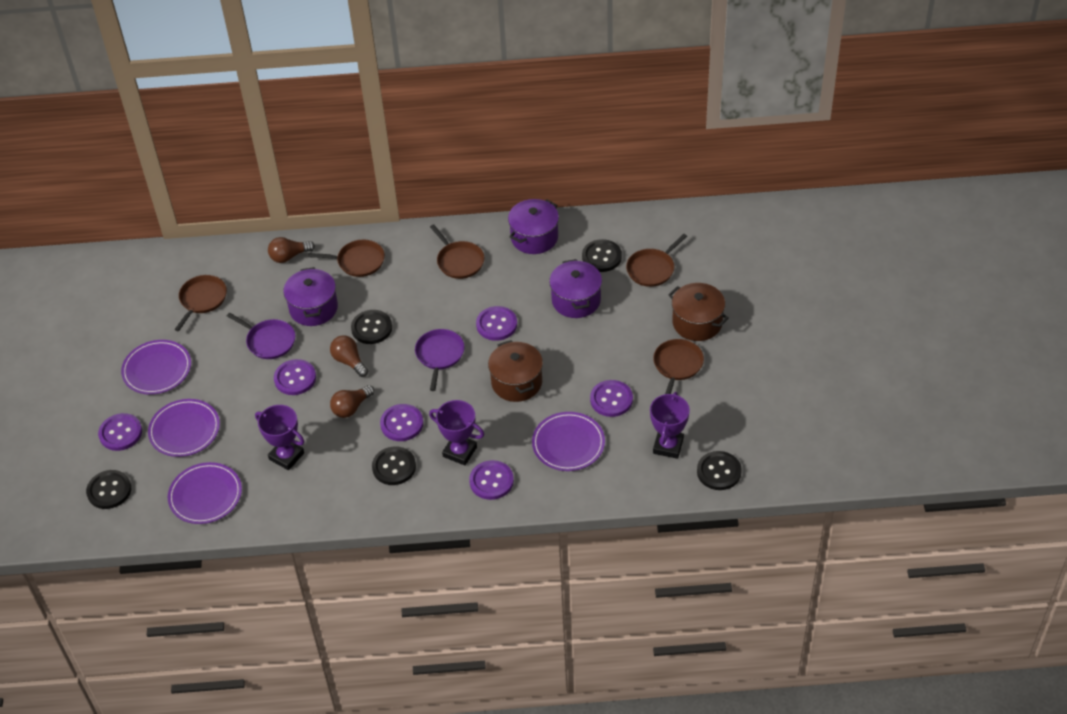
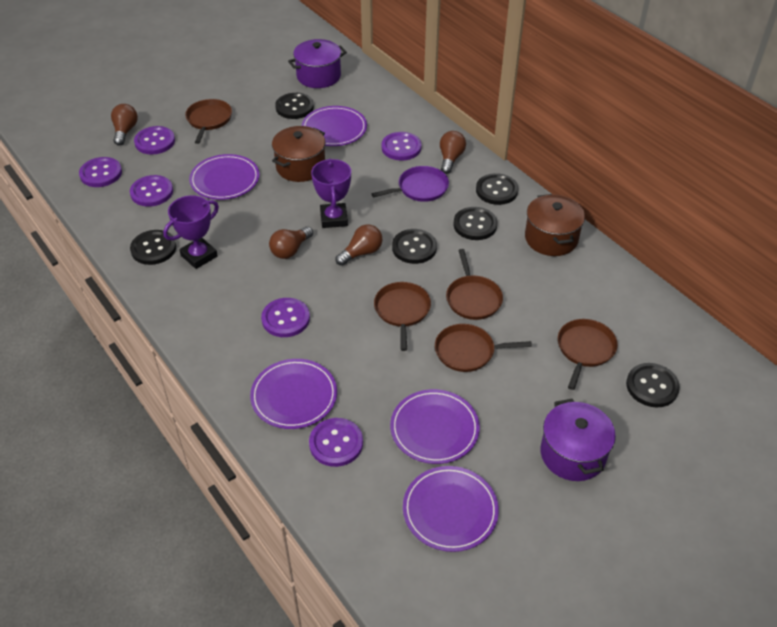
black button: 5 -> 6
brown light bulb: 3 -> 4
purple pan: 2 -> 1
purple plate: 4 -> 5
purple pot: 3 -> 2
purple trophy: 3 -> 2

